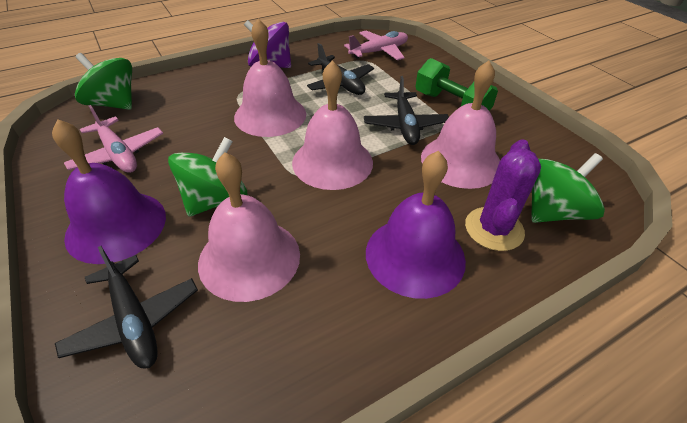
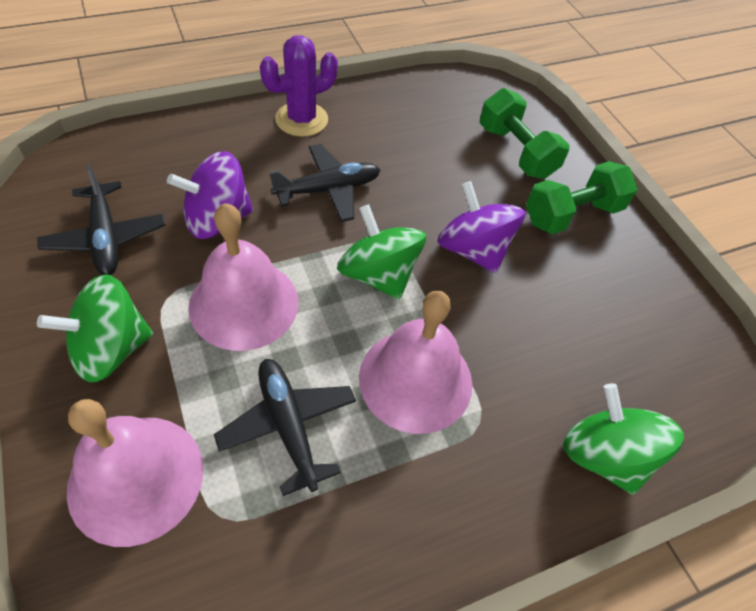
green dumbbell: 1 -> 2
pink bell: 4 -> 3
pink plane: 2 -> 0
purple bell: 2 -> 0
purple spinning top: 1 -> 2

